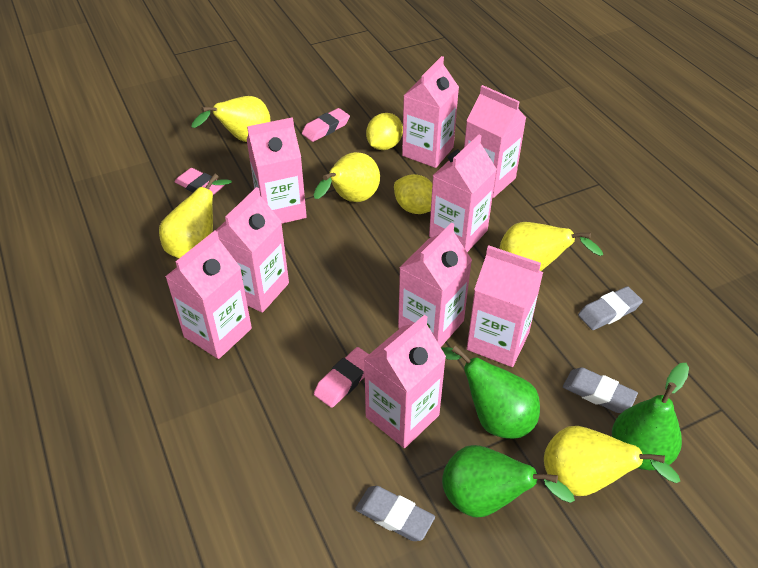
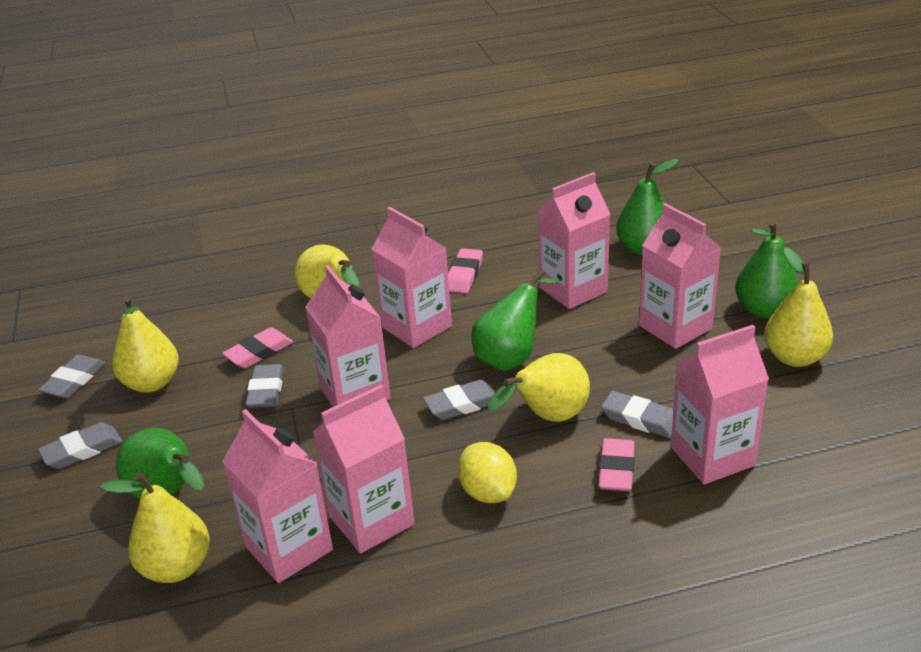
green pear: 3 -> 4
grey eraser: 3 -> 5
pink carton: 9 -> 7
yellow lemon: 2 -> 1

